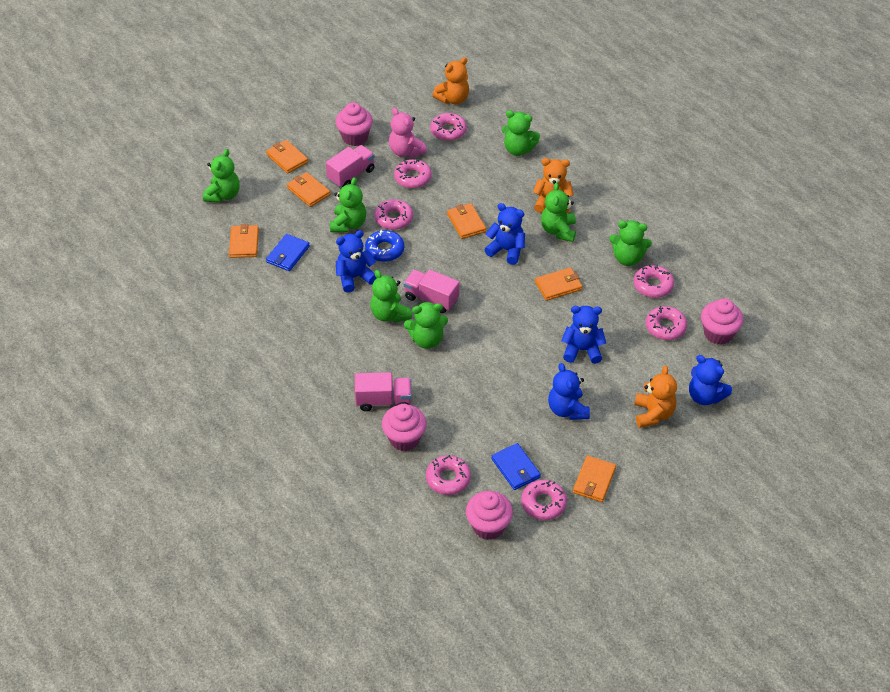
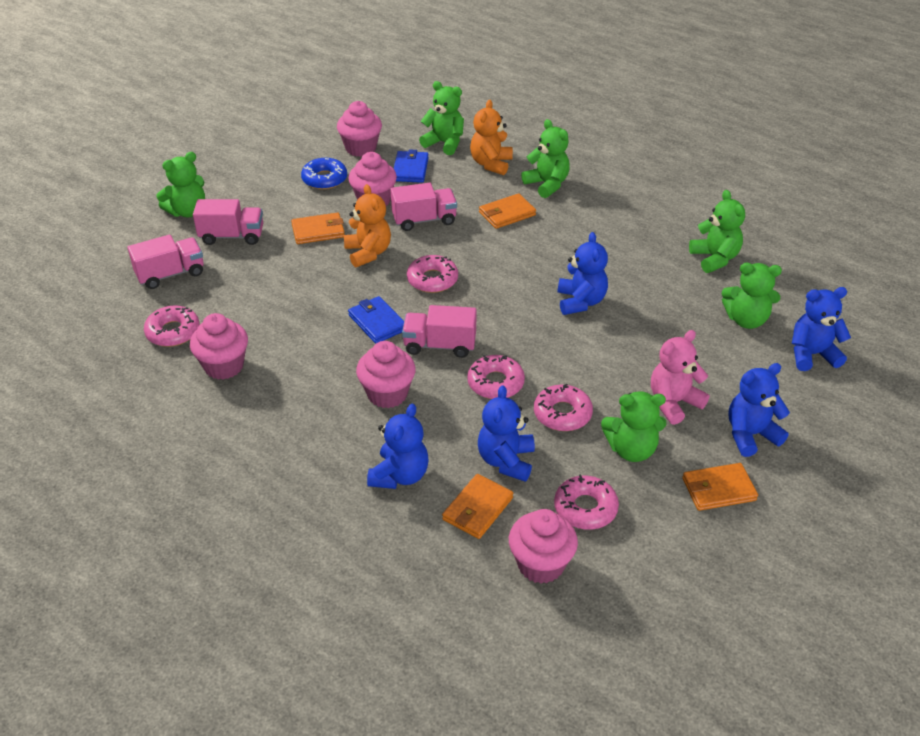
green teddy bear: 7 -> 6
orange teddy bear: 3 -> 2
orange wallet: 6 -> 4
pink cupcake: 4 -> 5
pink donut: 7 -> 5
pink truck: 3 -> 4

